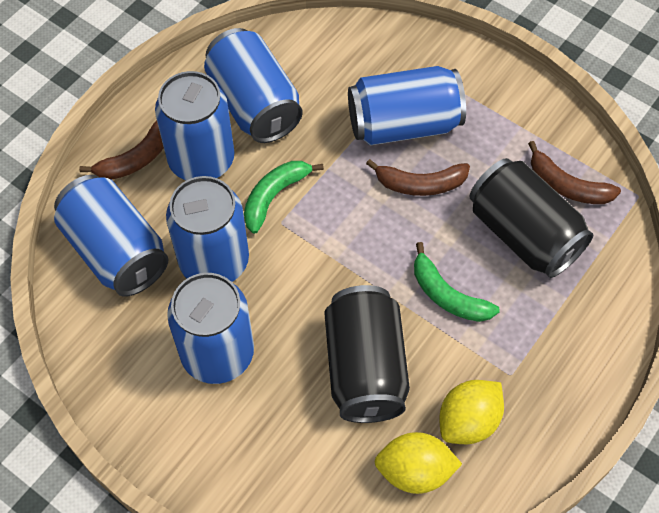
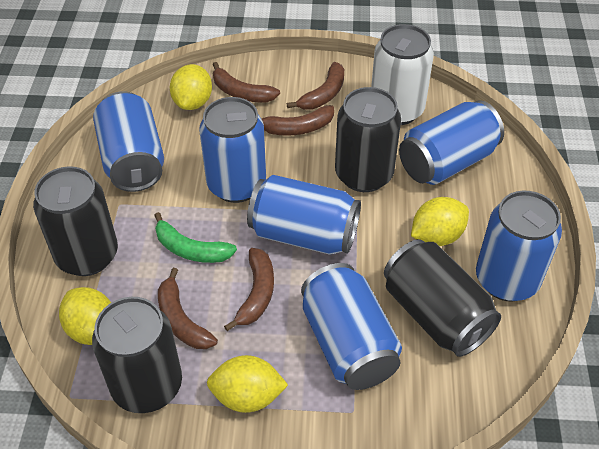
black can: 2 -> 4
brown banana: 3 -> 5
green banana: 2 -> 1
white can: 0 -> 1
yellow lemon: 2 -> 4

